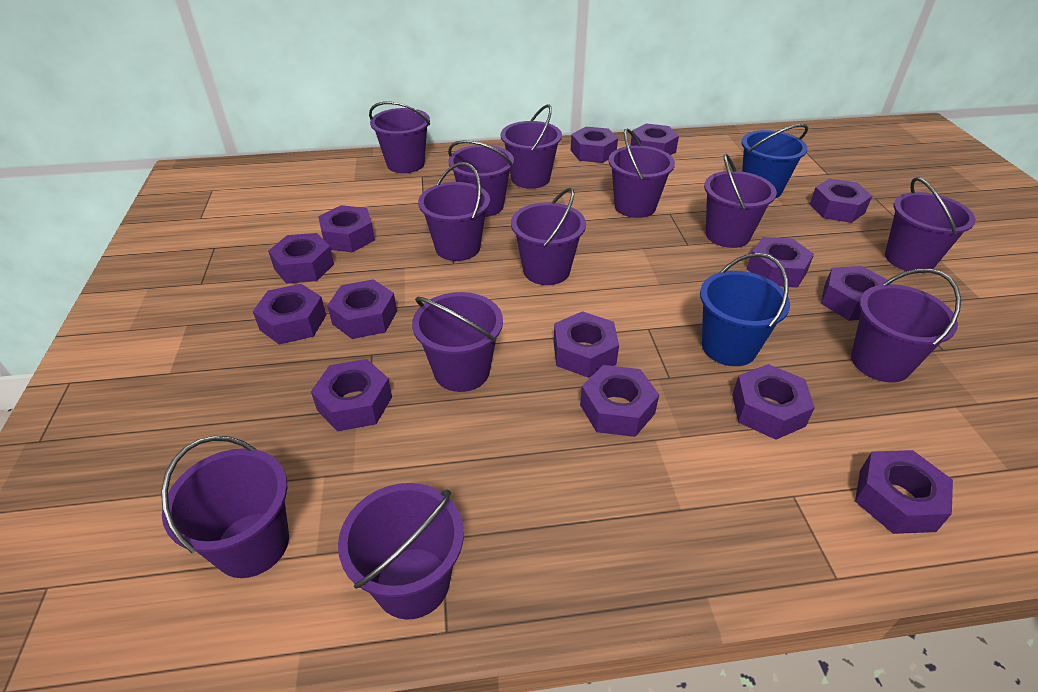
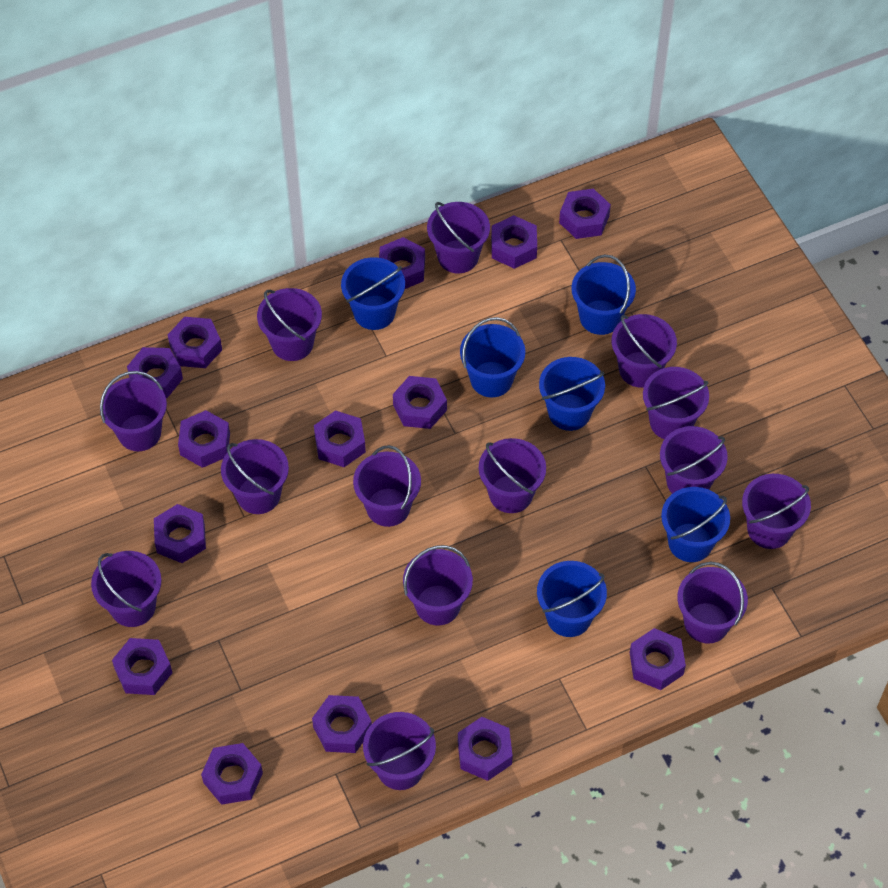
blue bucket: 2 -> 6
purple bucket: 12 -> 14

